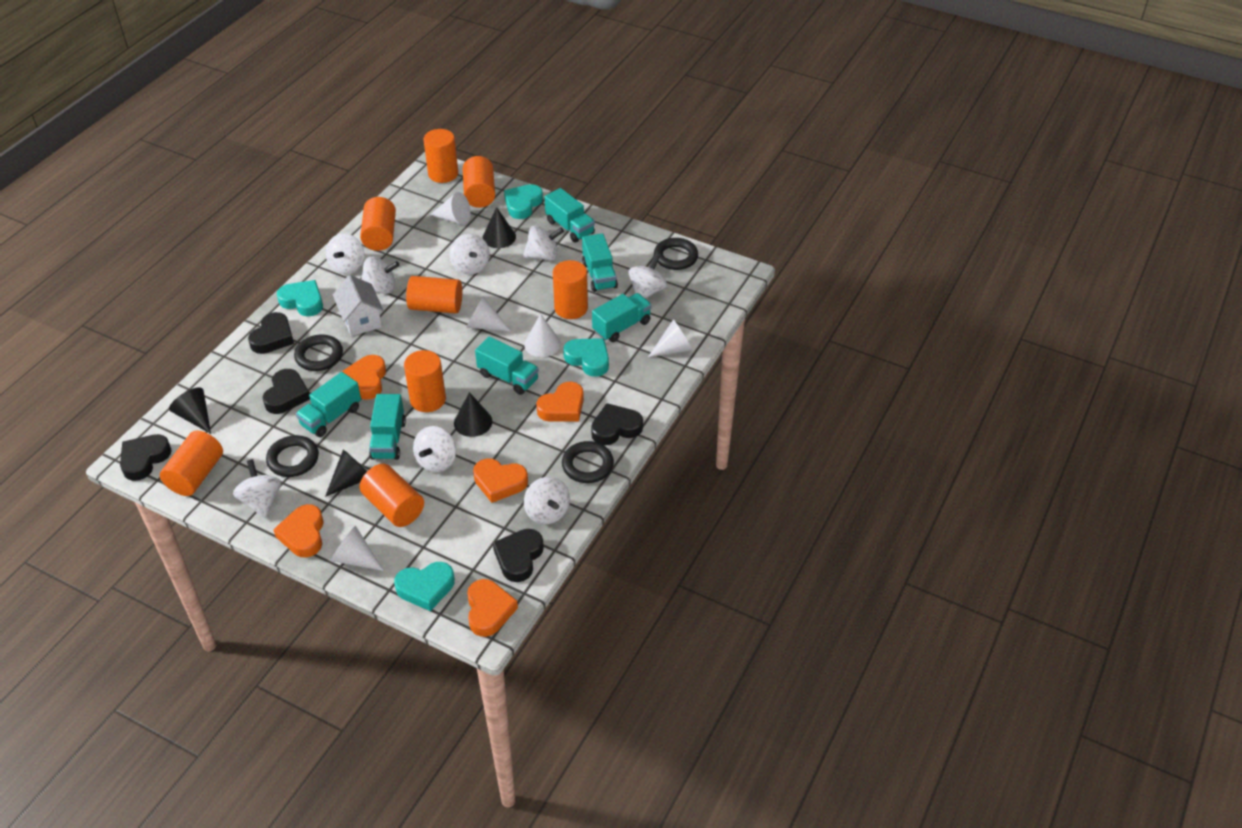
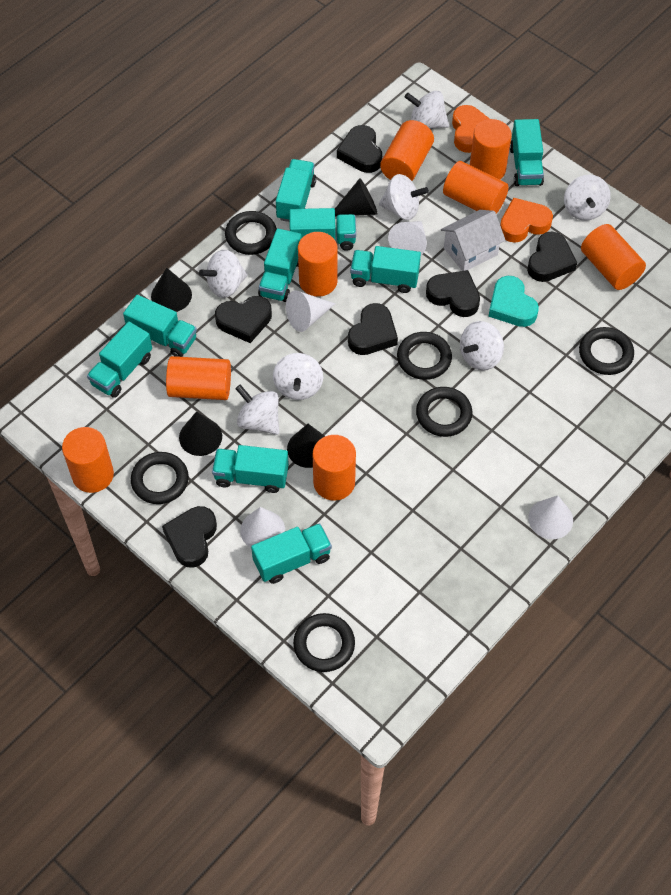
black heart: 5 -> 6
black ring: 4 -> 6
orange heart: 5 -> 2
turquoise heart: 4 -> 1
turquoise truck: 6 -> 9
white cone: 5 -> 4
white spinning top: 8 -> 7

